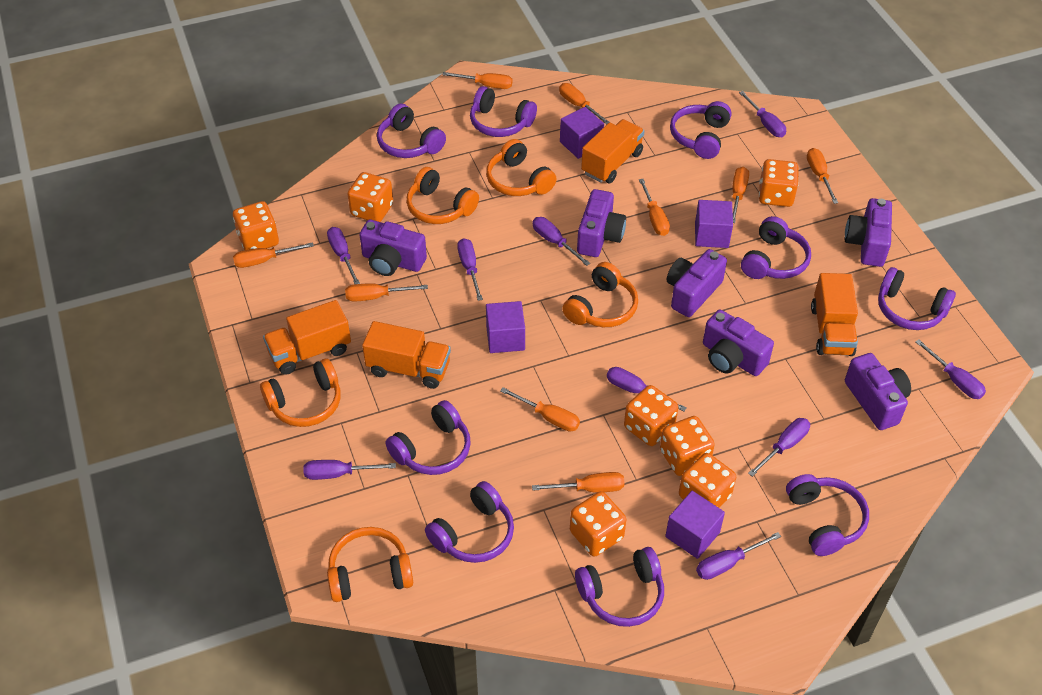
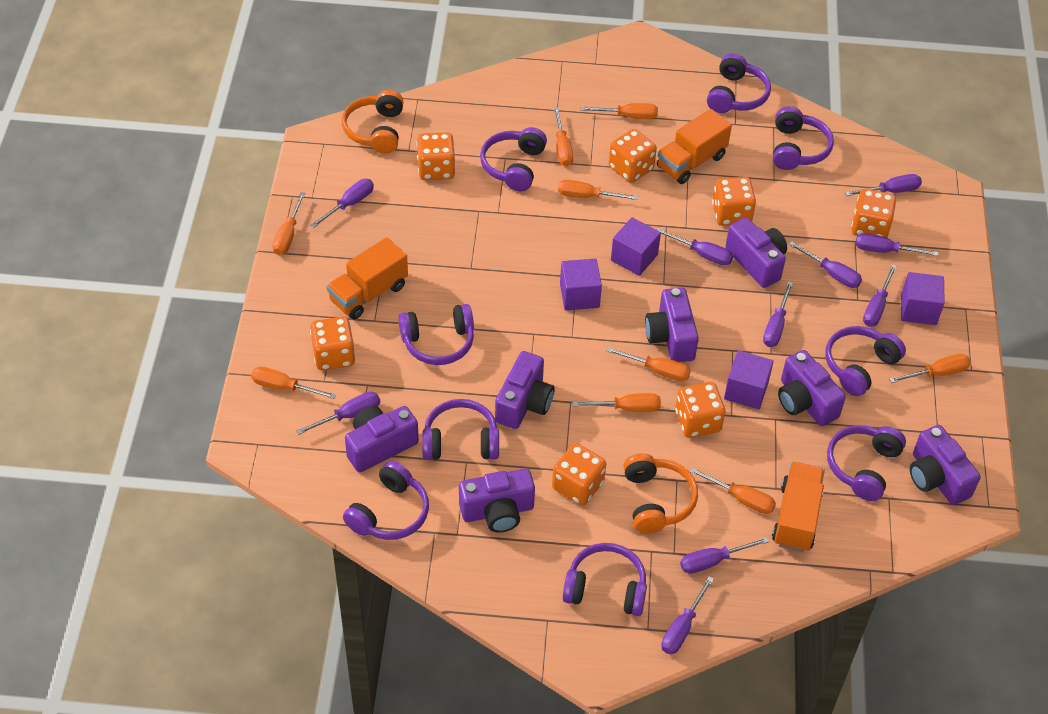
orange headphones: 5 -> 2
orange truck: 4 -> 3
purple camera: 6 -> 7
purple screwdriver: 9 -> 10

